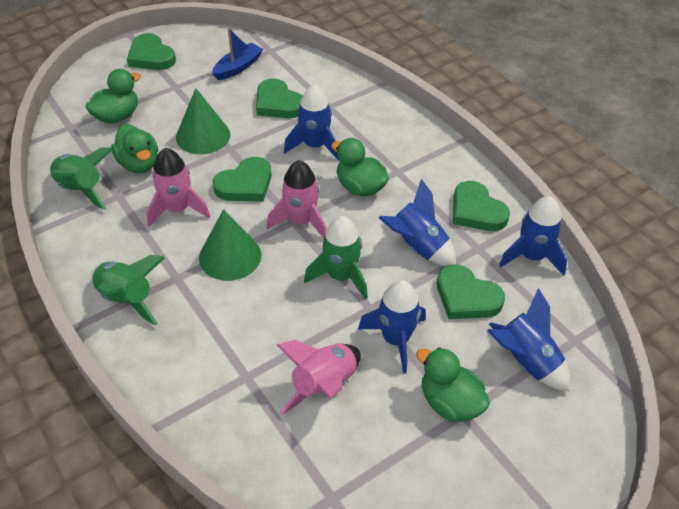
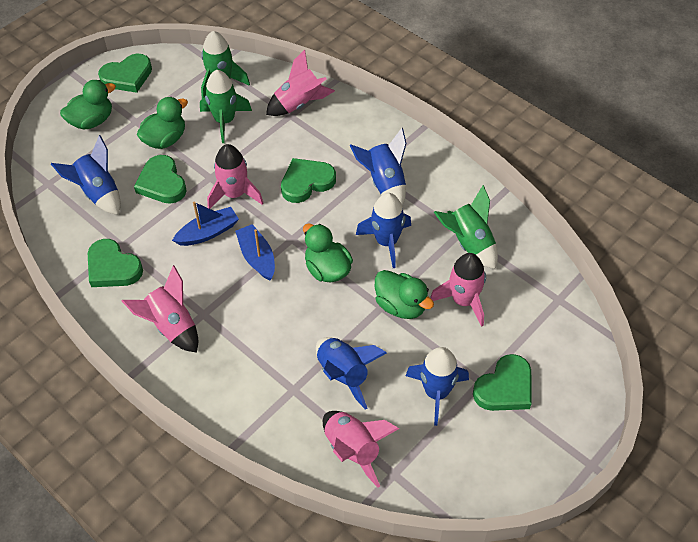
blue boat: 1 -> 2
green cone: 2 -> 0
pink rocket: 3 -> 5

